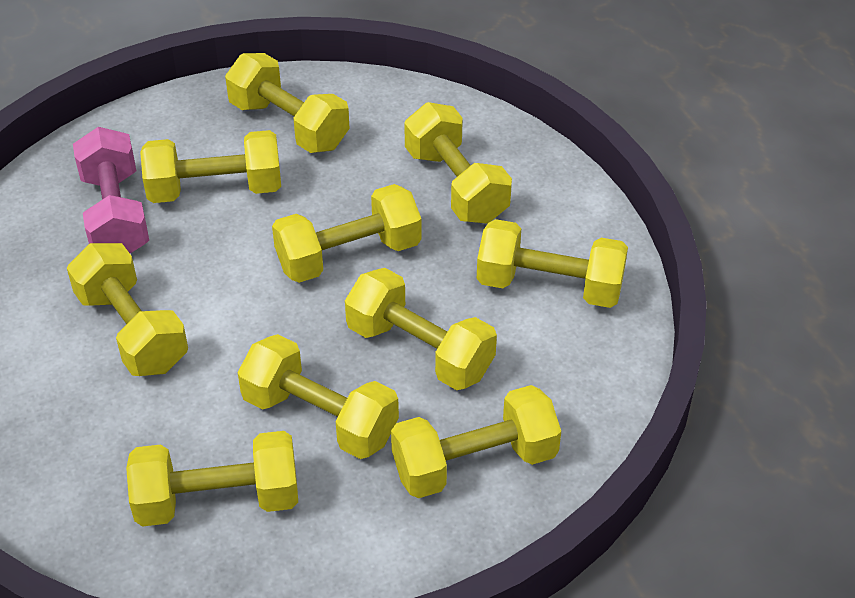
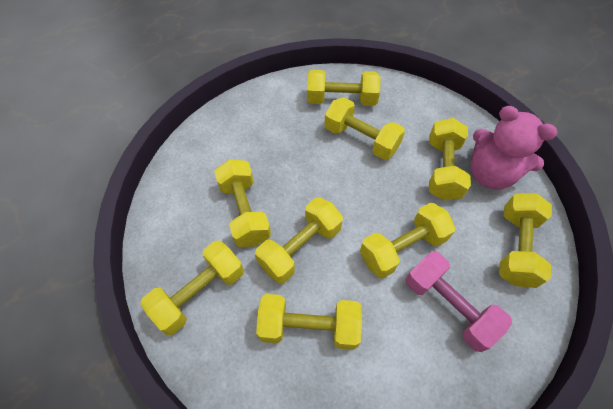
pink teddy bear: 0 -> 1
yellow dumbbell: 10 -> 9

